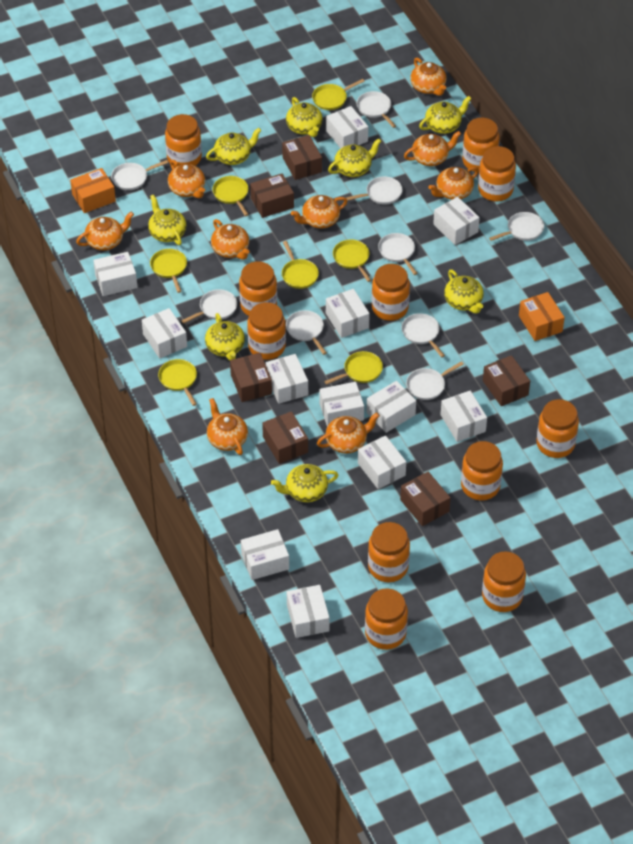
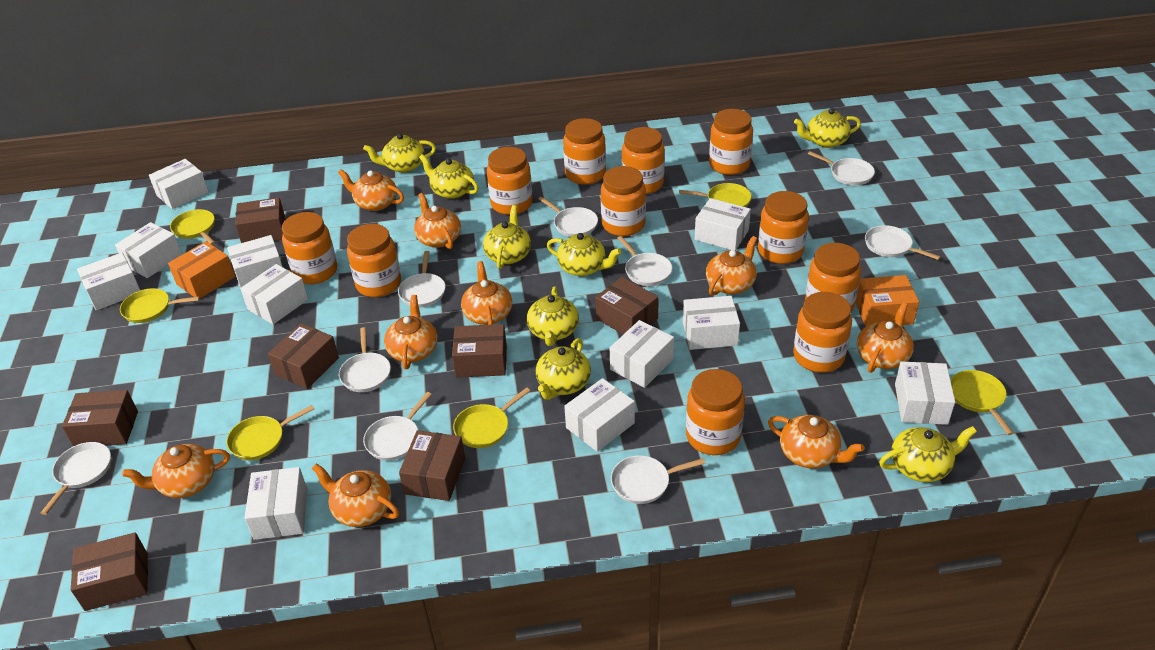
brown box: 6 -> 7
white box: 12 -> 11
yellow pan: 7 -> 6

